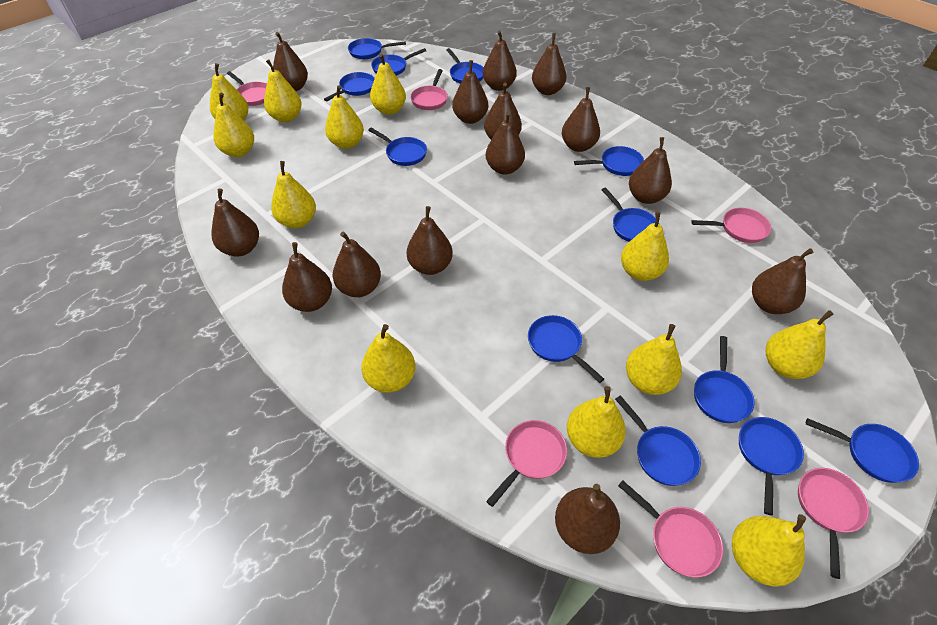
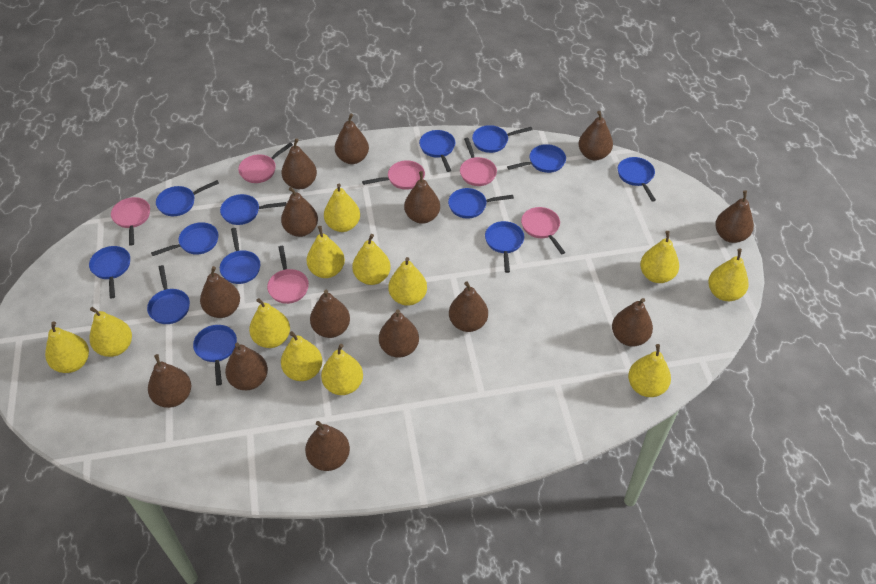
blue pan: 12 -> 13

